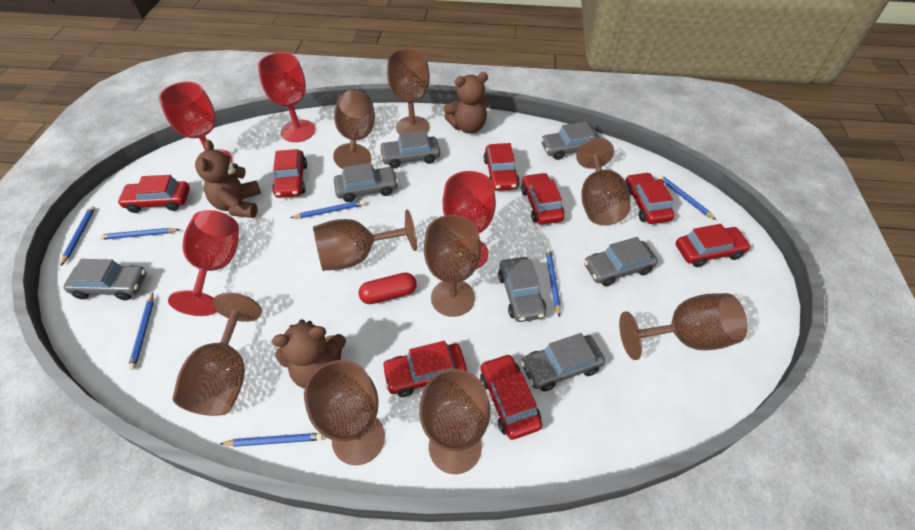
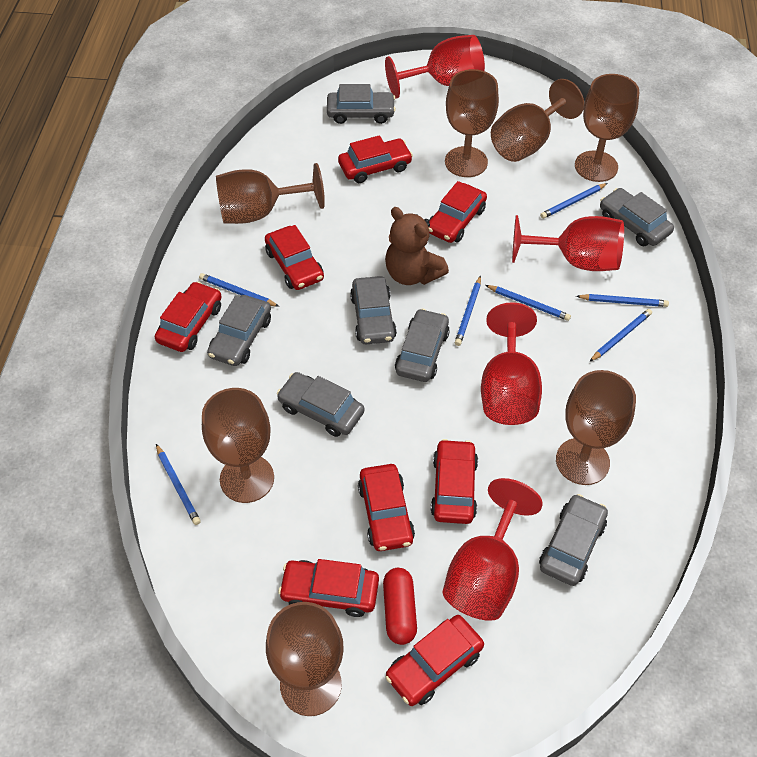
brown goblet: 9 -> 7
brown teddy bear: 3 -> 1

